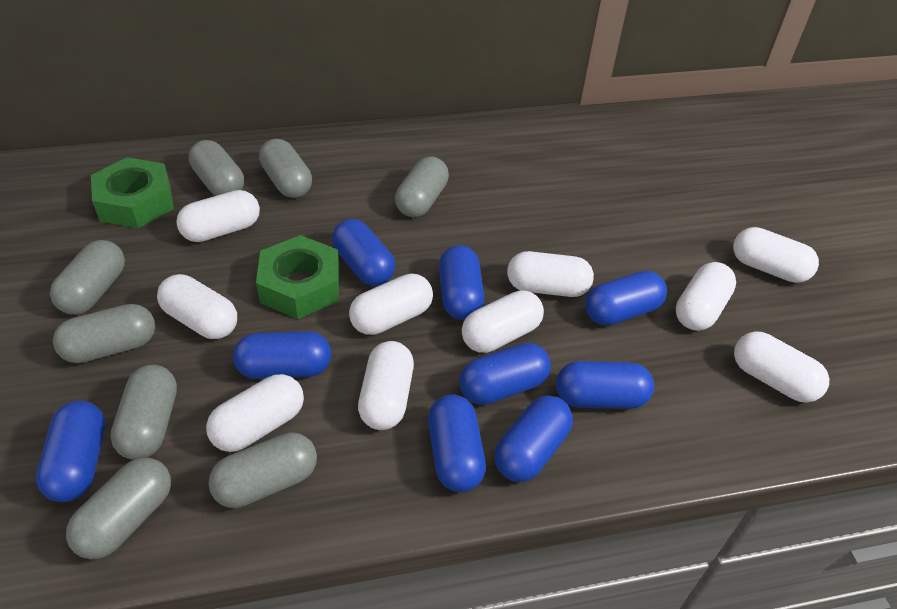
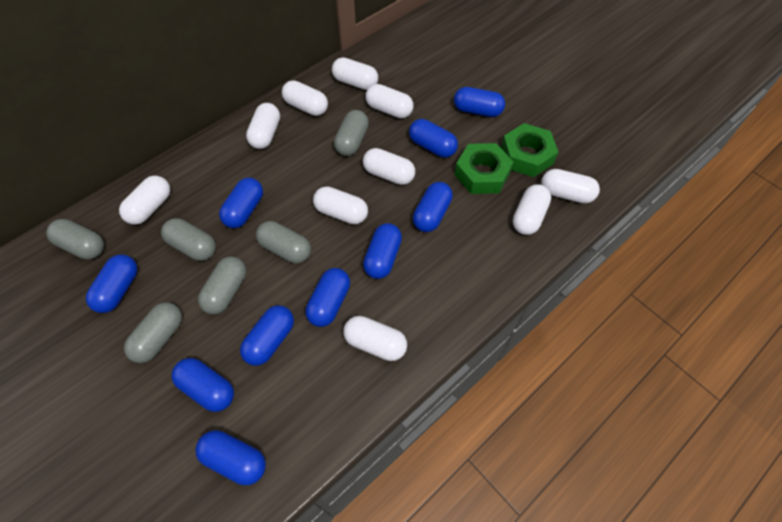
blue capsule: 9 -> 10
grey capsule: 8 -> 6

